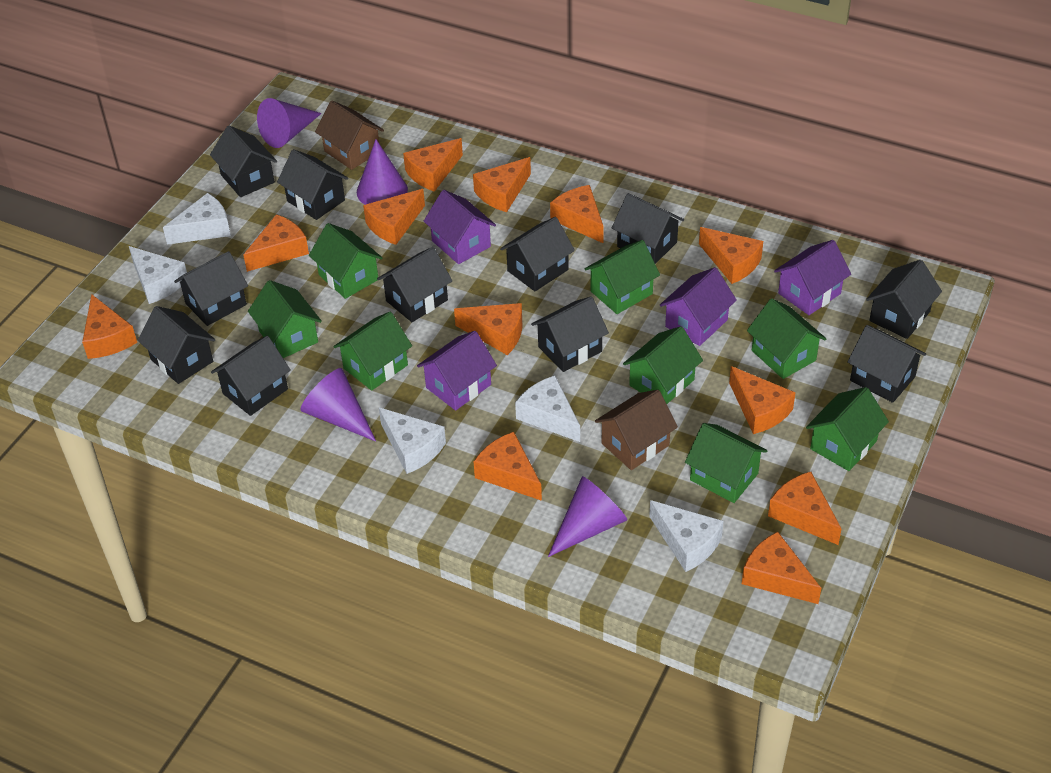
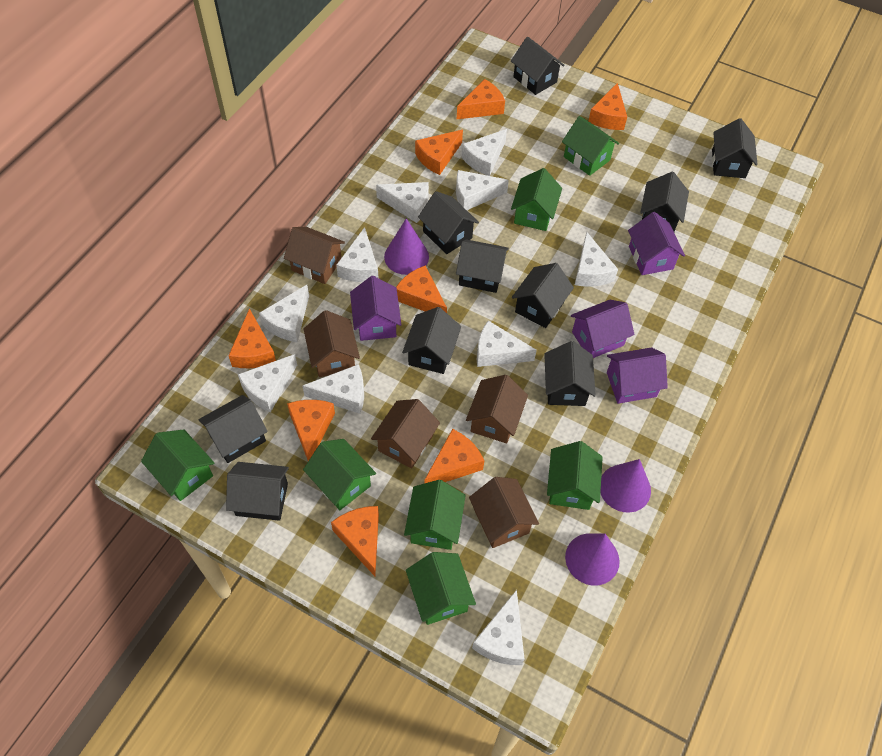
black house: 11 -> 10
brown house: 2 -> 5
green house: 8 -> 7
orange cheese: 12 -> 8
purple cone: 4 -> 3
white cheese: 5 -> 10

